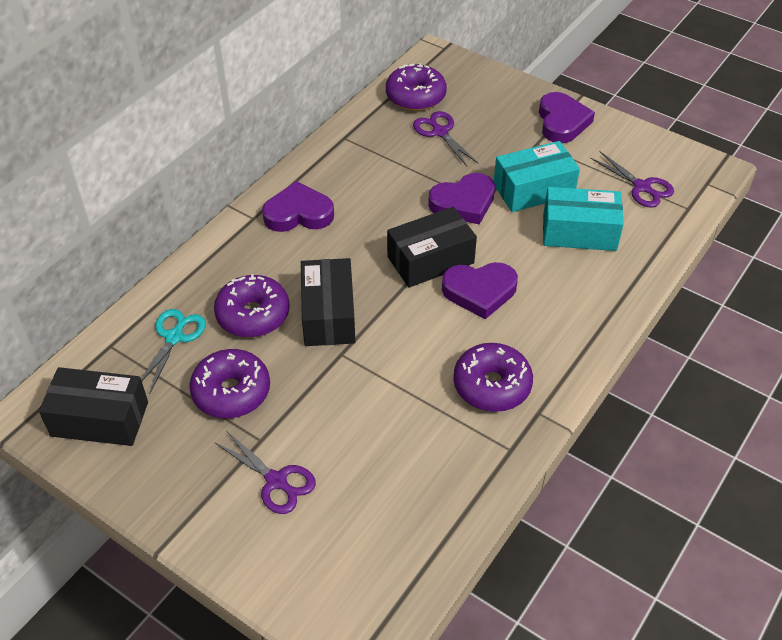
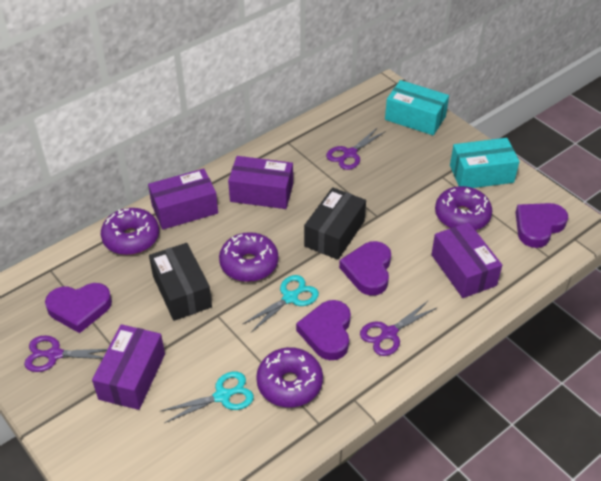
black box: 3 -> 2
purple box: 0 -> 4
turquoise scissors: 1 -> 2

